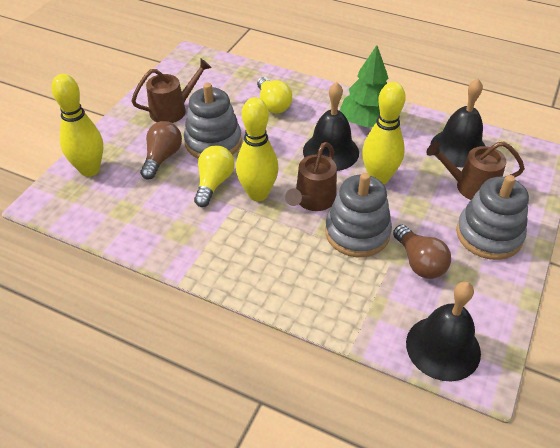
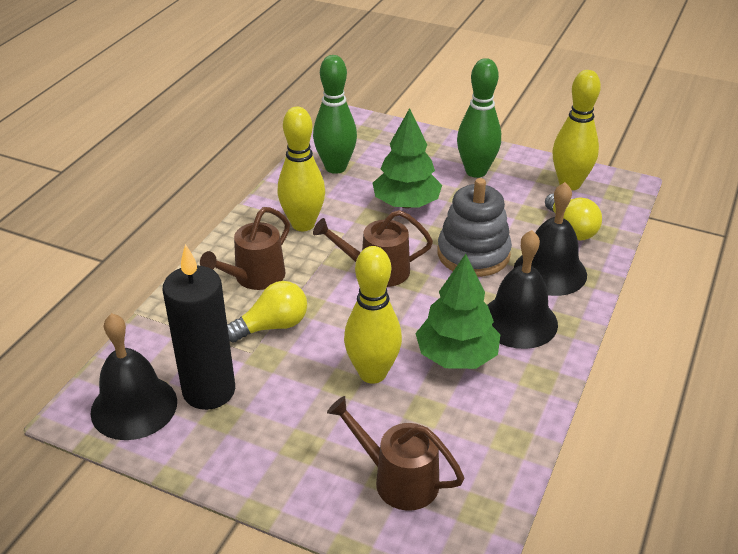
black candle: 0 -> 1
brown light bulb: 2 -> 0
green bowling pin: 0 -> 2
green tree: 1 -> 2
grey stacking toy: 3 -> 1

